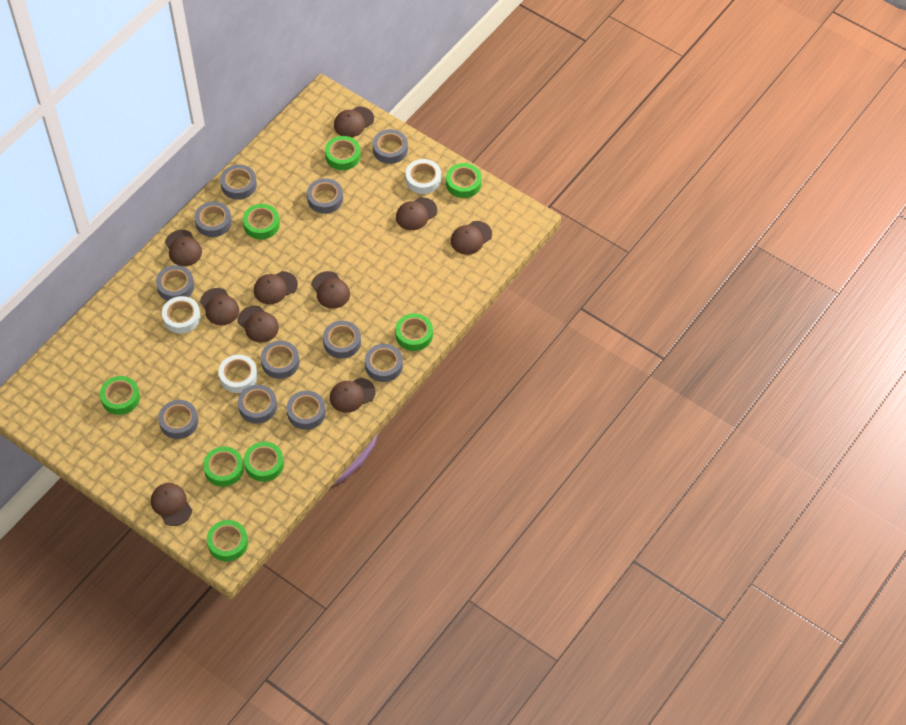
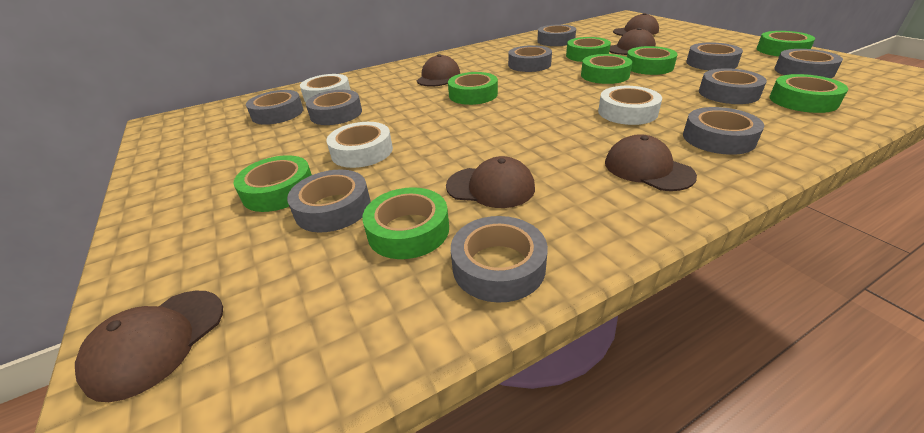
brown cap: 10 -> 6
grey tape: 11 -> 10

